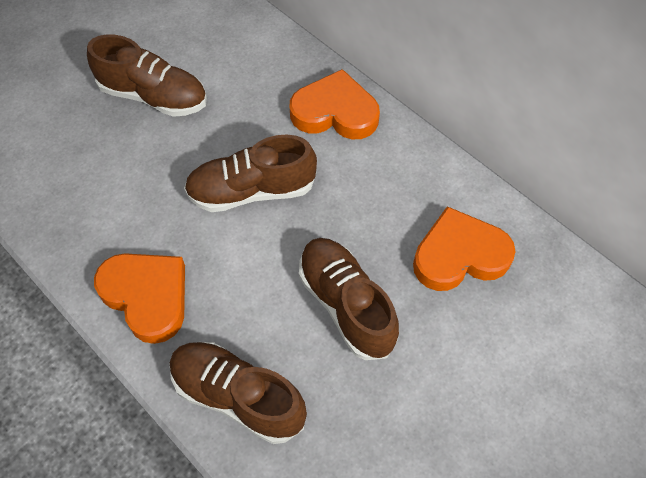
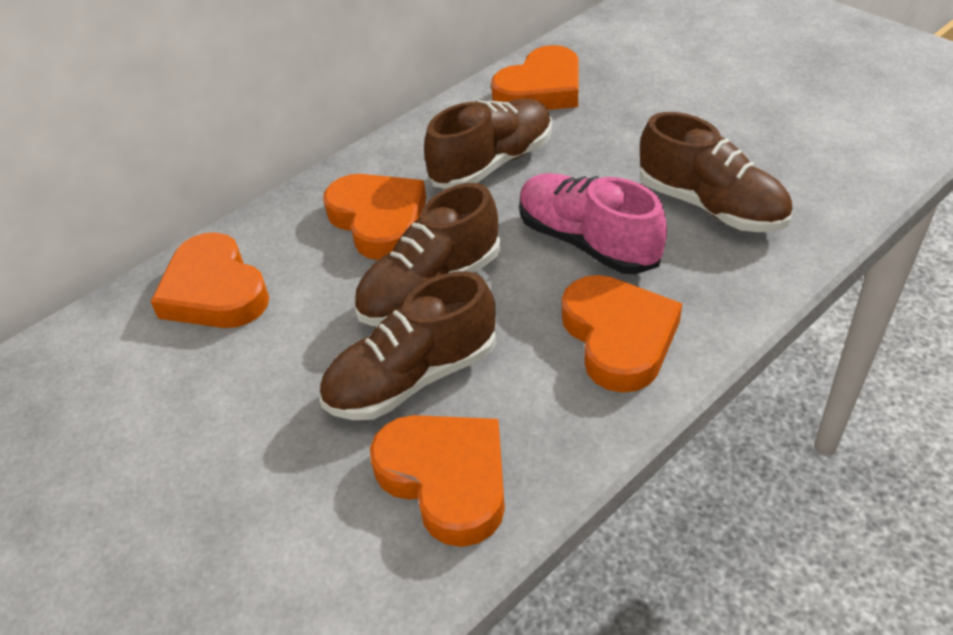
orange heart: 3 -> 5
pink shoe: 0 -> 1

